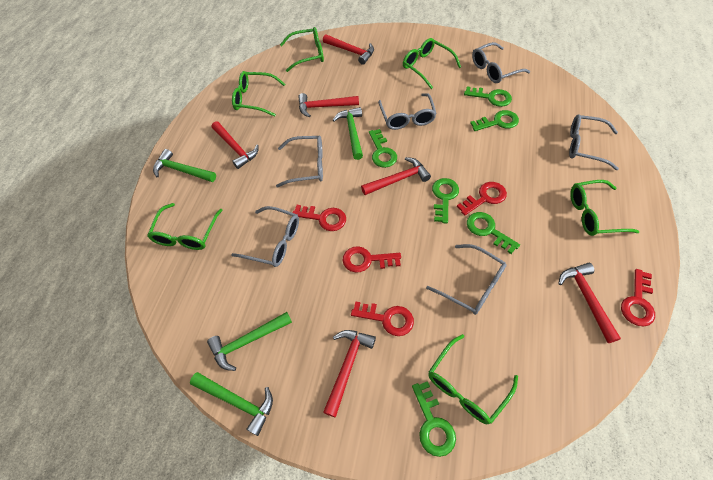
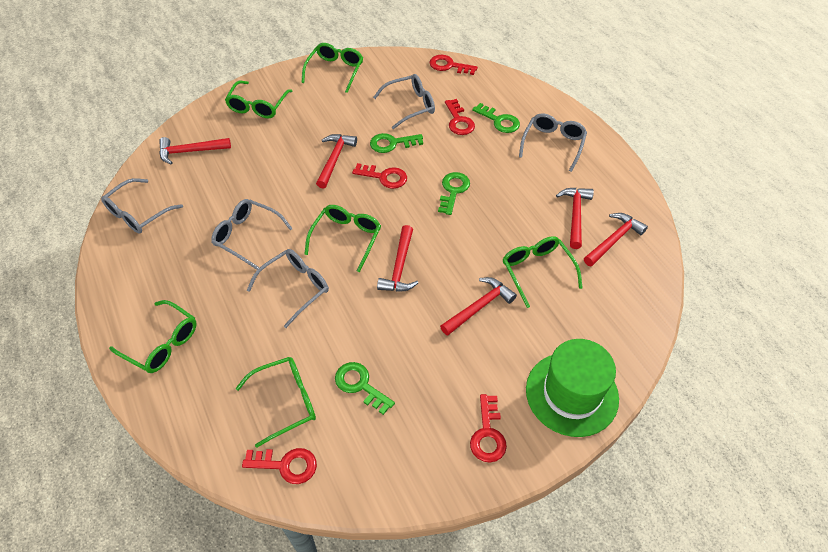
green hammer: 4 -> 0
green hat: 0 -> 1
green key: 6 -> 4
grey glasses: 6 -> 5

